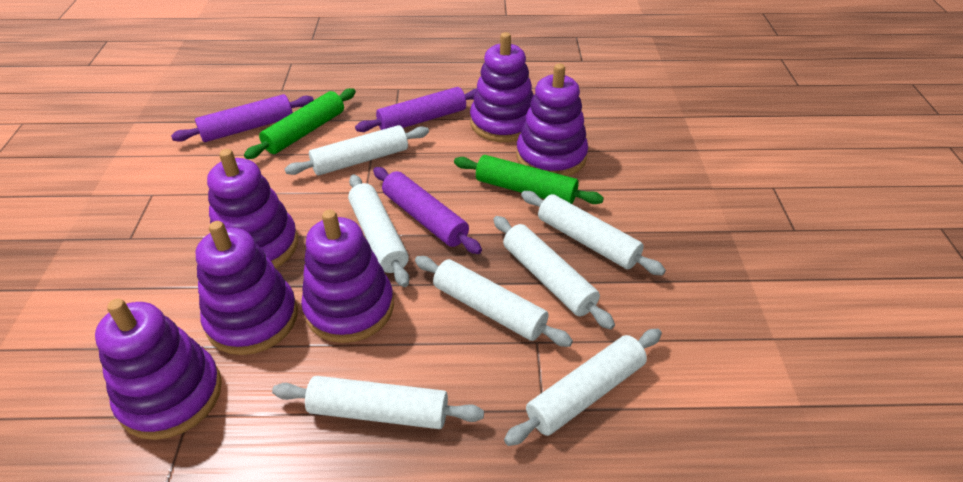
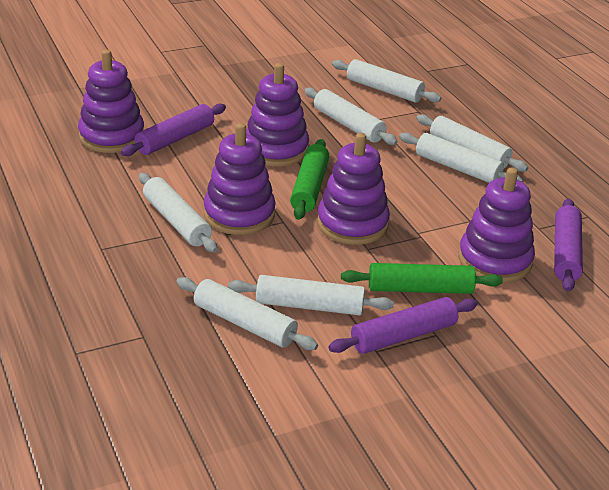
purple stacking toy: 6 -> 5

